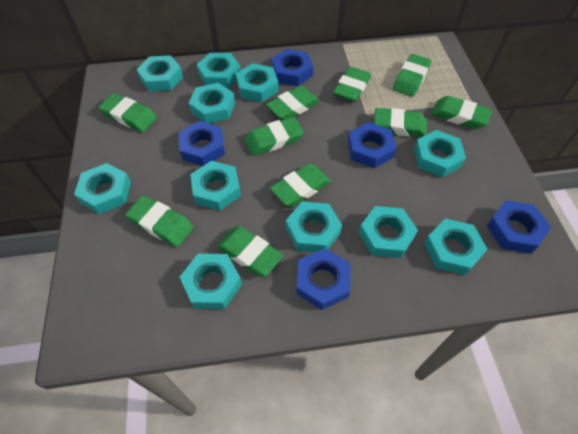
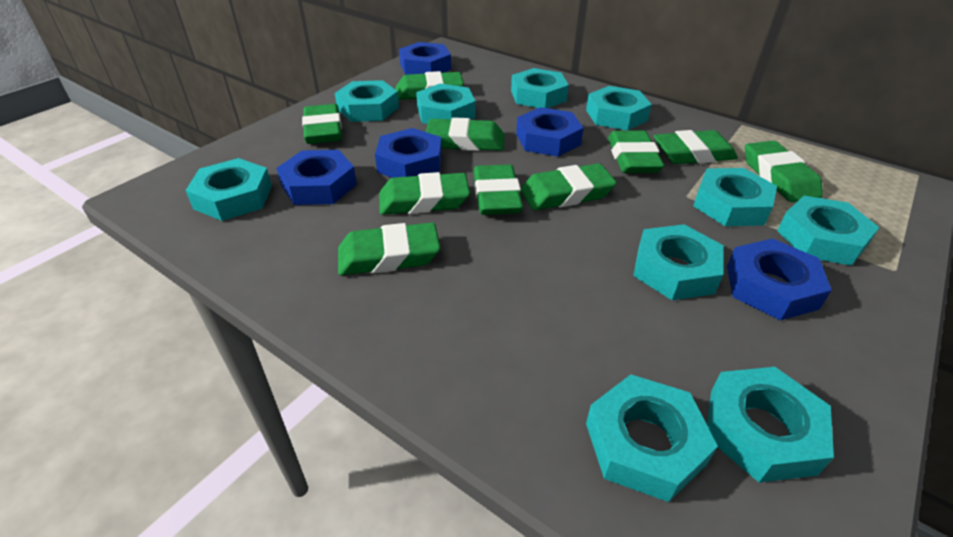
turquoise nut: 11 -> 10

